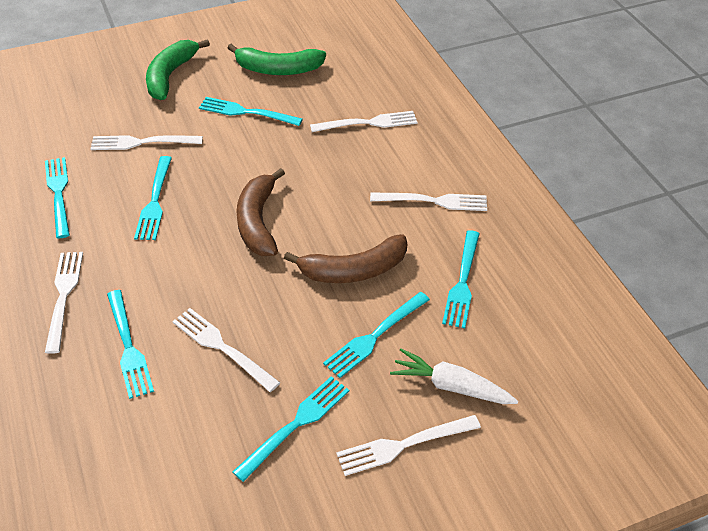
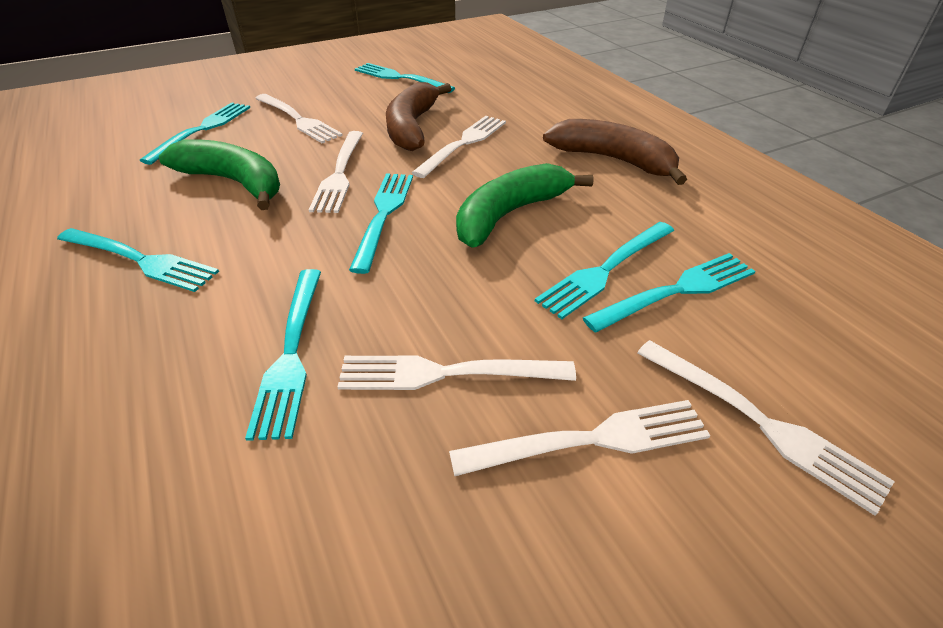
white carrot: 1 -> 0

